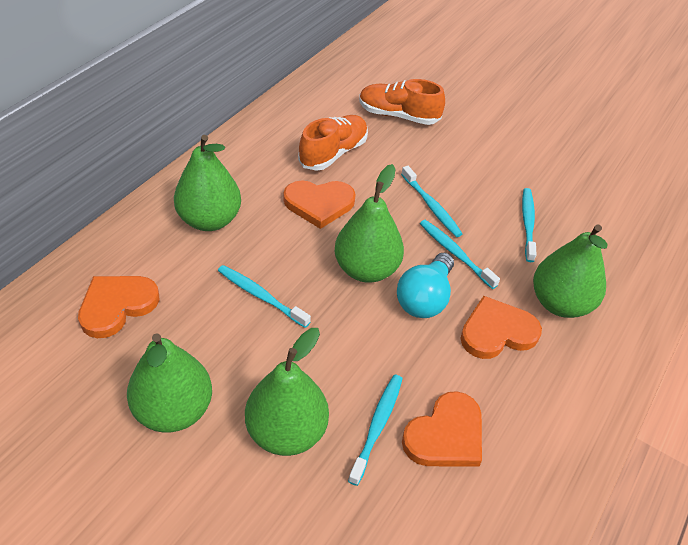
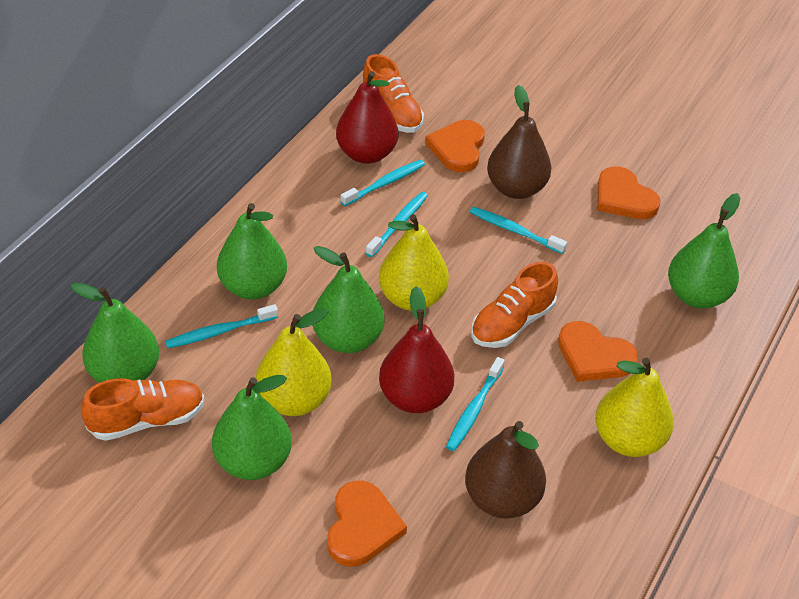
brown pear: 0 -> 2
orange shoe: 2 -> 3
red pear: 0 -> 2
turquoise light bulb: 1 -> 0
yellow pear: 0 -> 3

